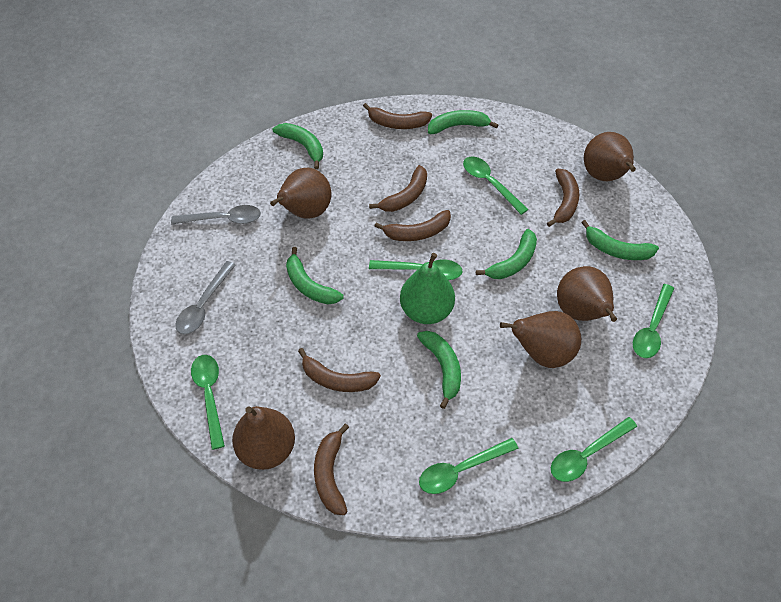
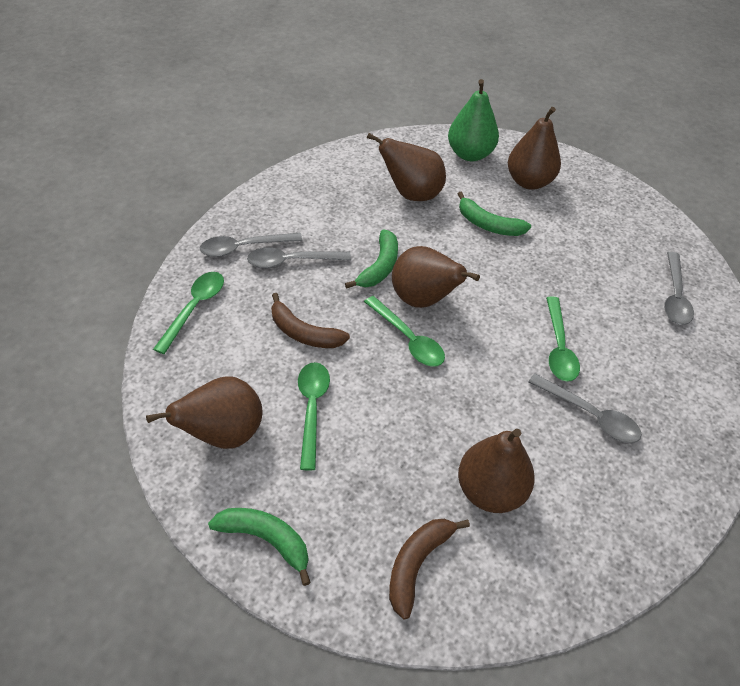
brown banana: 6 -> 2
green banana: 6 -> 3
green spoon: 6 -> 4
grey spoon: 2 -> 4

